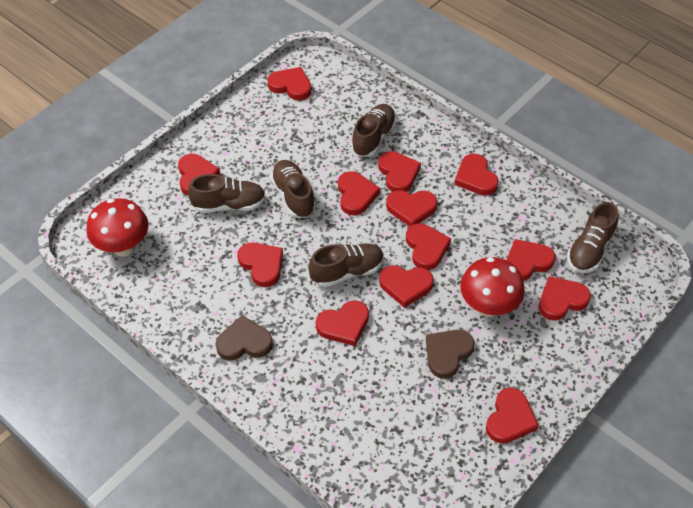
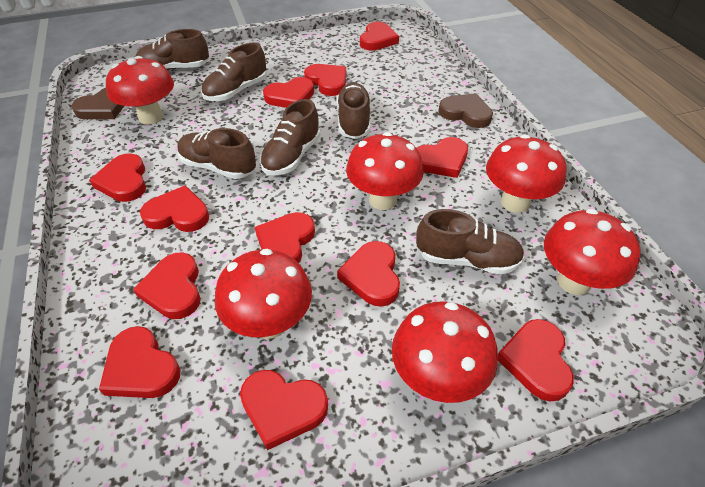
brown shoe: 5 -> 6
red heart: 13 -> 12
red mushroom: 2 -> 6

